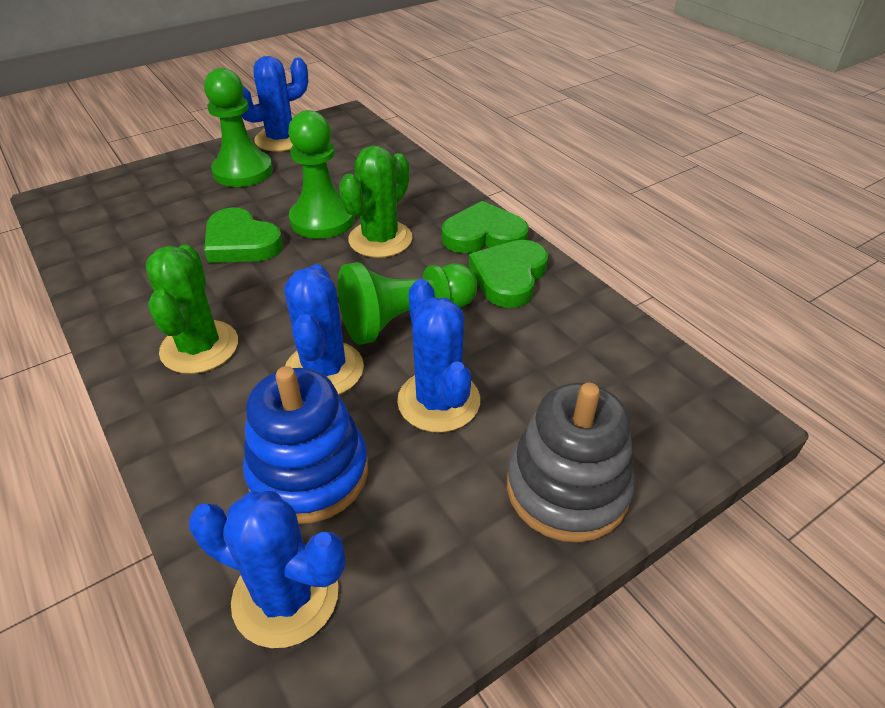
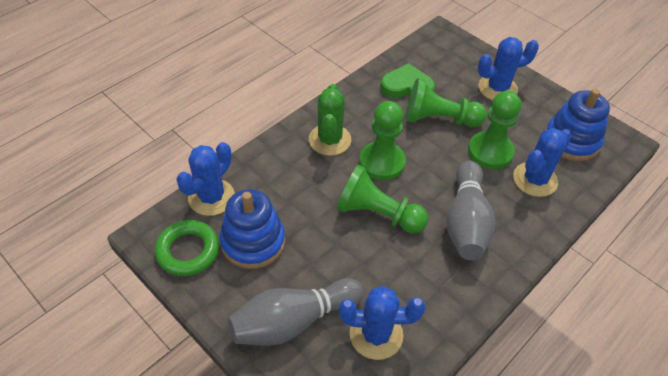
blue stacking toy: 1 -> 2
green cactus: 2 -> 1
green heart: 3 -> 1
green pawn: 3 -> 4
green ring: 0 -> 1
grey bowling pin: 0 -> 2
grey stacking toy: 1 -> 0

